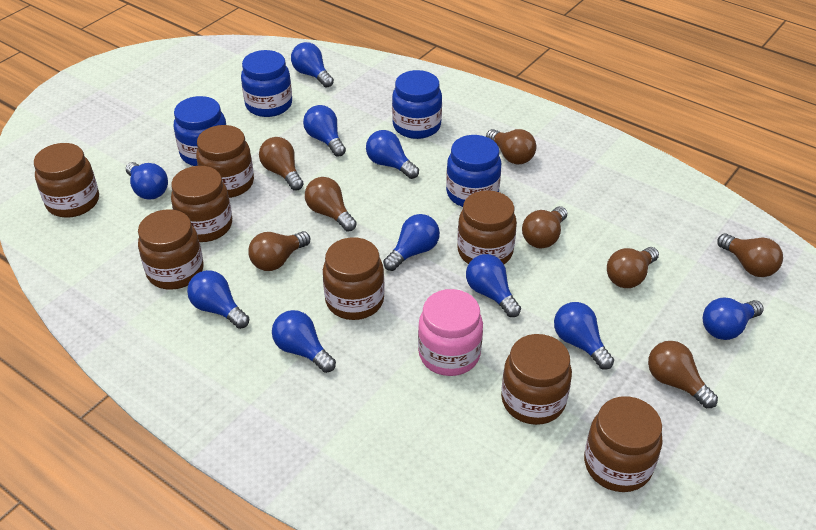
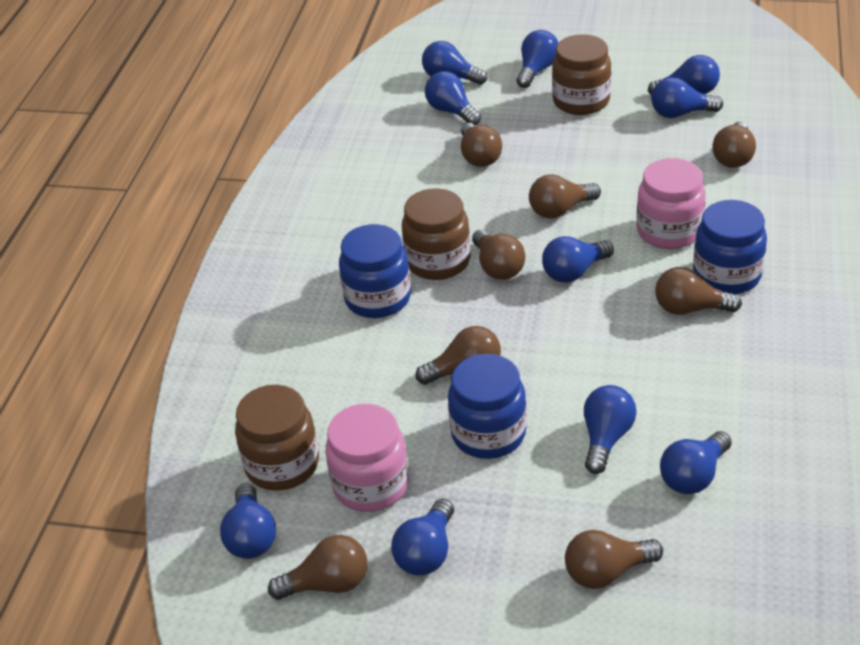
blue jar: 4 -> 3
brown jar: 8 -> 3
pink jar: 1 -> 2

